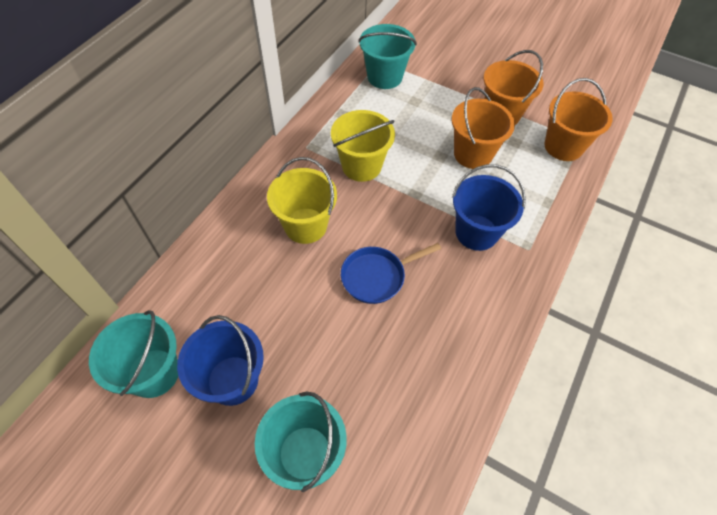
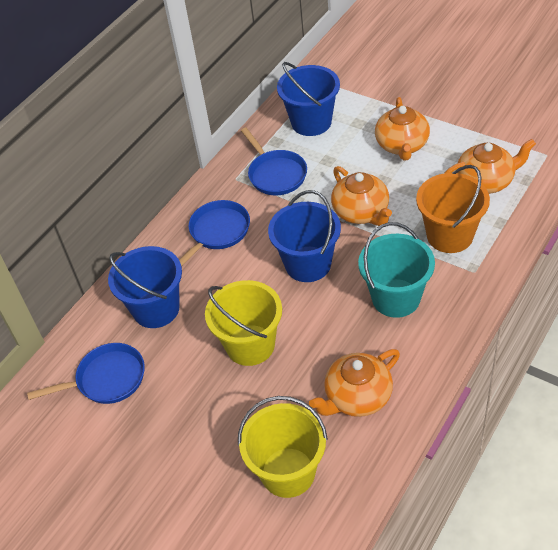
blue bucket: 2 -> 3
blue pan: 1 -> 3
orange bucket: 3 -> 1
orange teapot: 0 -> 4
turquoise bucket: 3 -> 1

